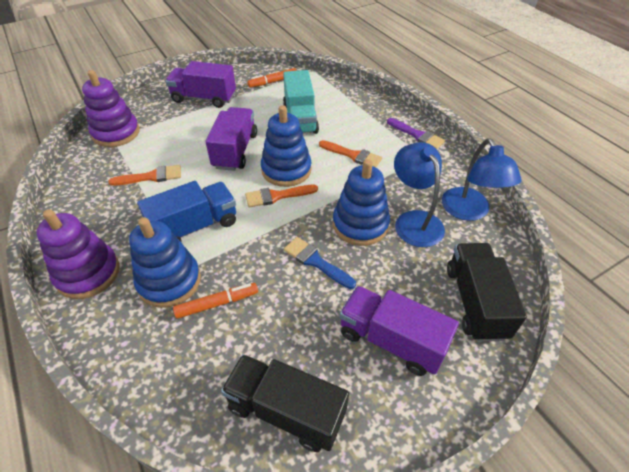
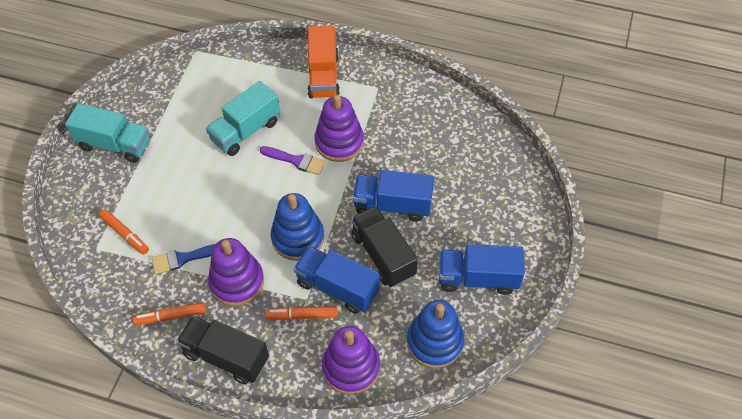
blue lamp: 2 -> 0
blue stacking toy: 3 -> 2
blue truck: 1 -> 3
orange brush: 3 -> 0
orange marker: 2 -> 3
orange truck: 0 -> 1
purple stacking toy: 2 -> 3
purple truck: 3 -> 0
turquoise truck: 1 -> 2

